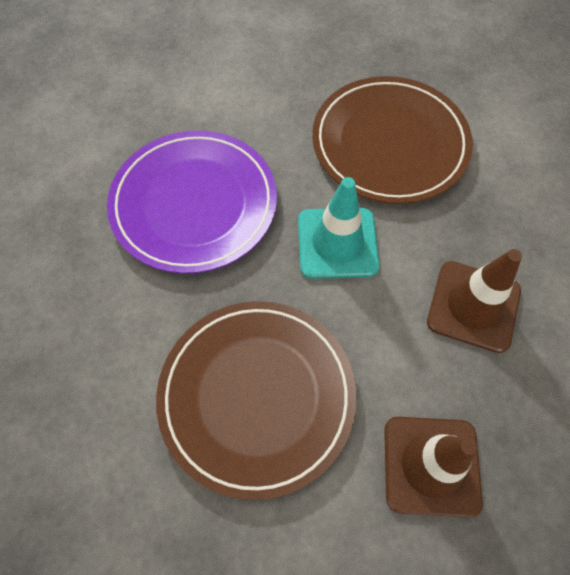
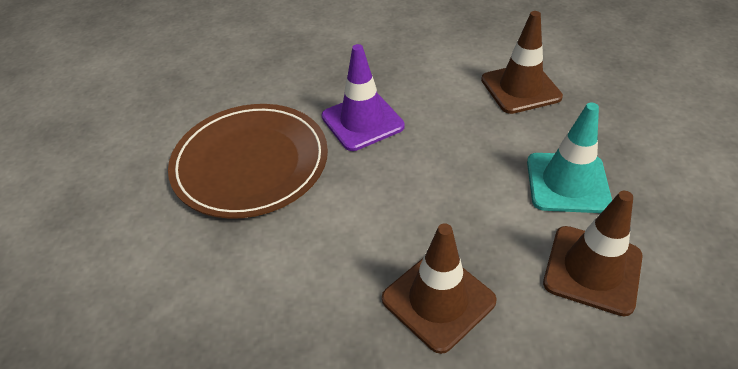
brown plate: 2 -> 1
brown traffic cone: 2 -> 3
purple plate: 1 -> 0
purple traffic cone: 0 -> 1

